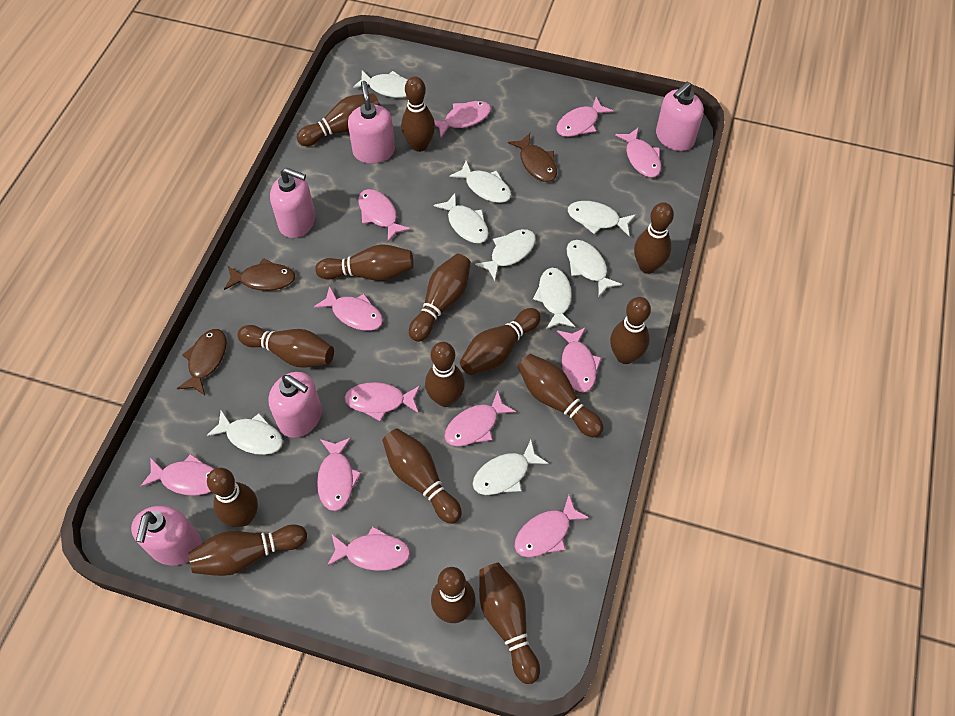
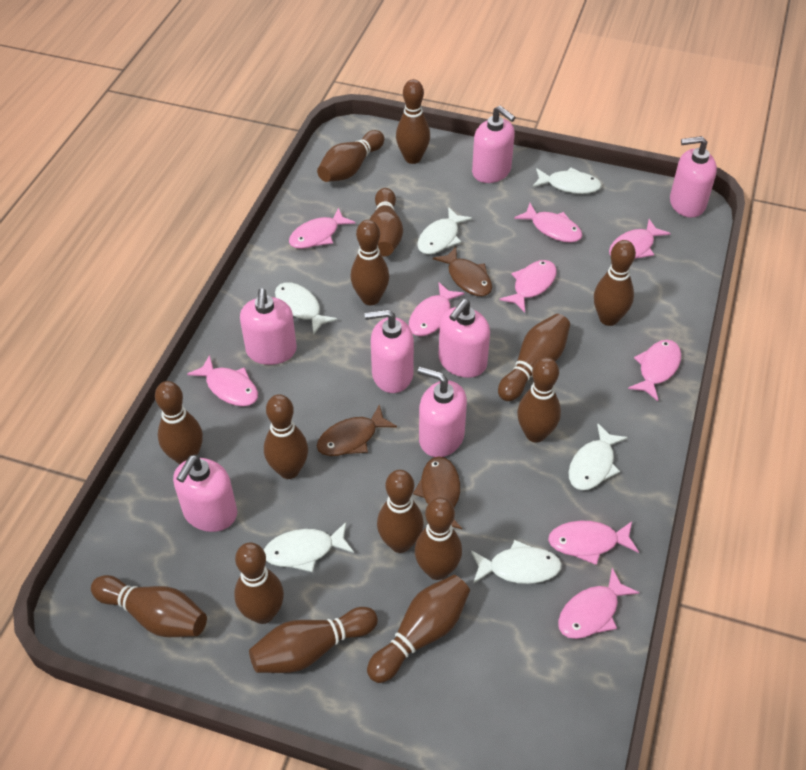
pink fish: 12 -> 9
pink soap dispenser: 5 -> 7
white fish: 9 -> 6

